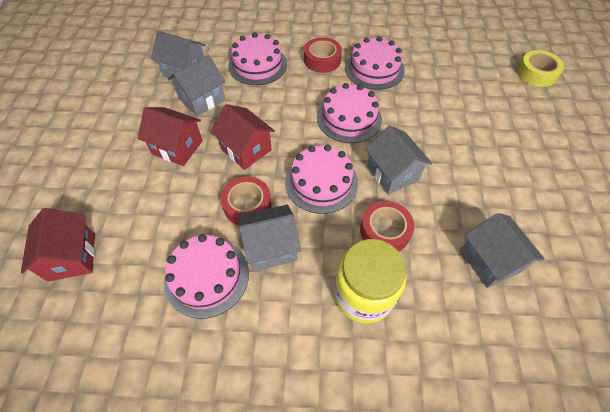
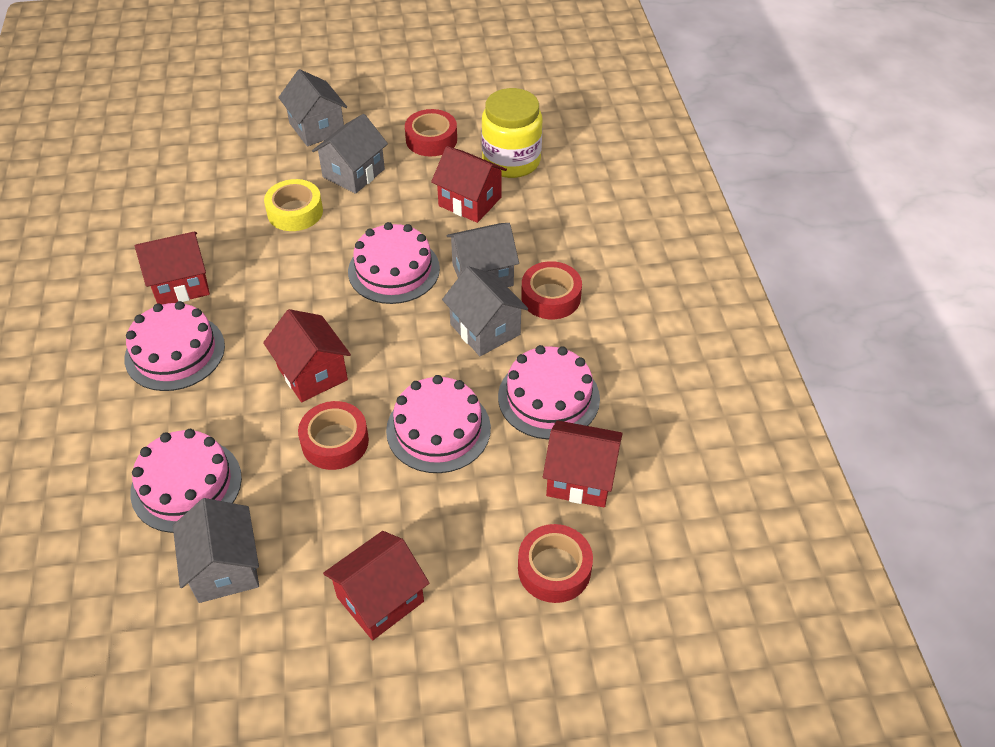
red house: 3 -> 5
red tape: 3 -> 4

